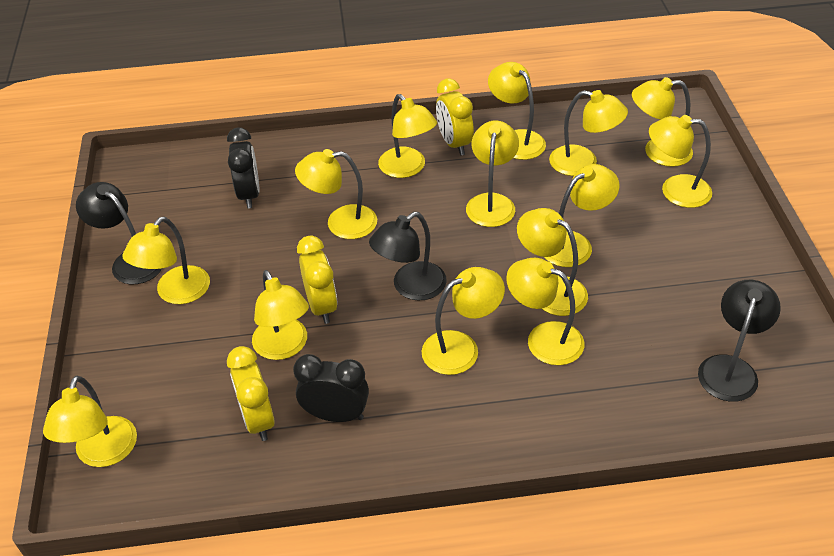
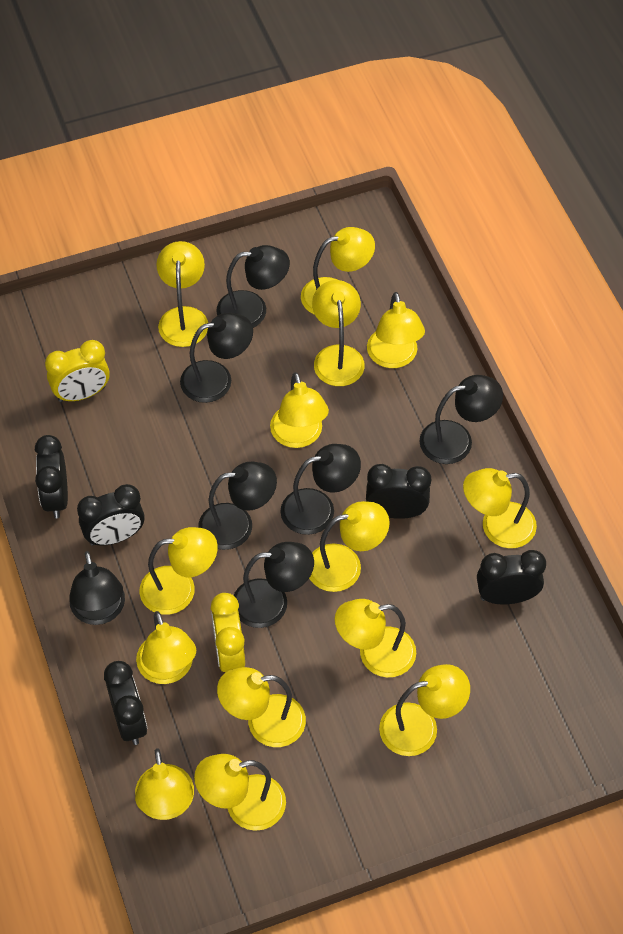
black clock: 2 -> 5
black lamp: 3 -> 7
yellow clock: 3 -> 2

